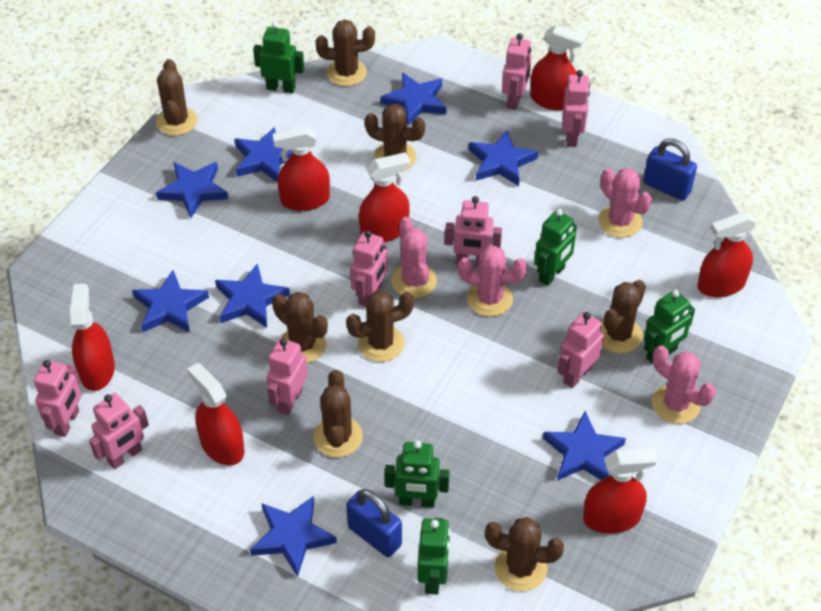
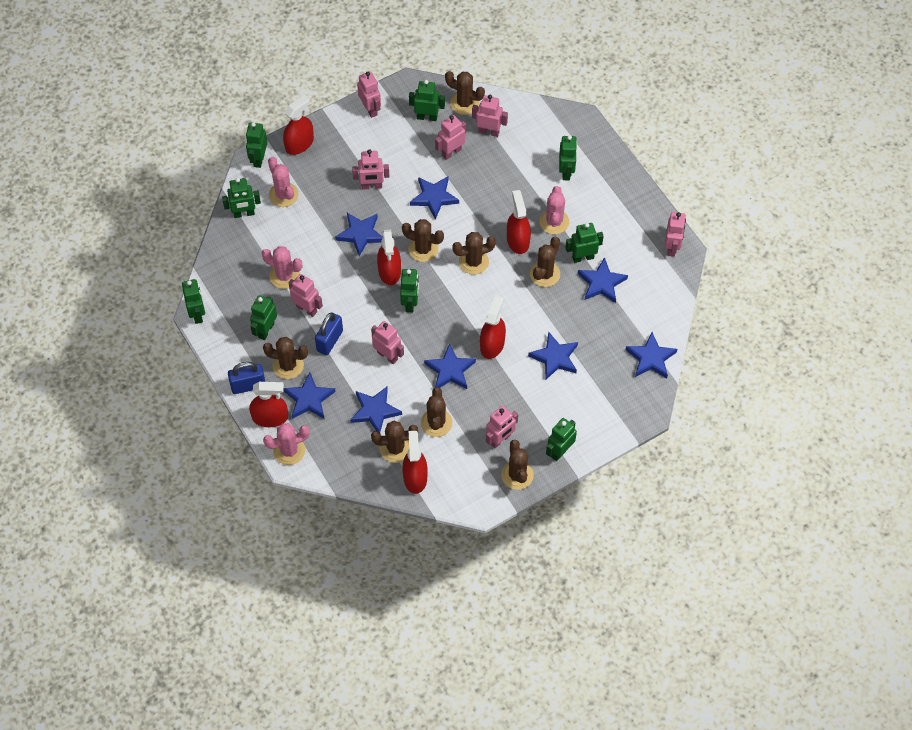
green robot: 5 -> 9
red spray bottle: 7 -> 6

